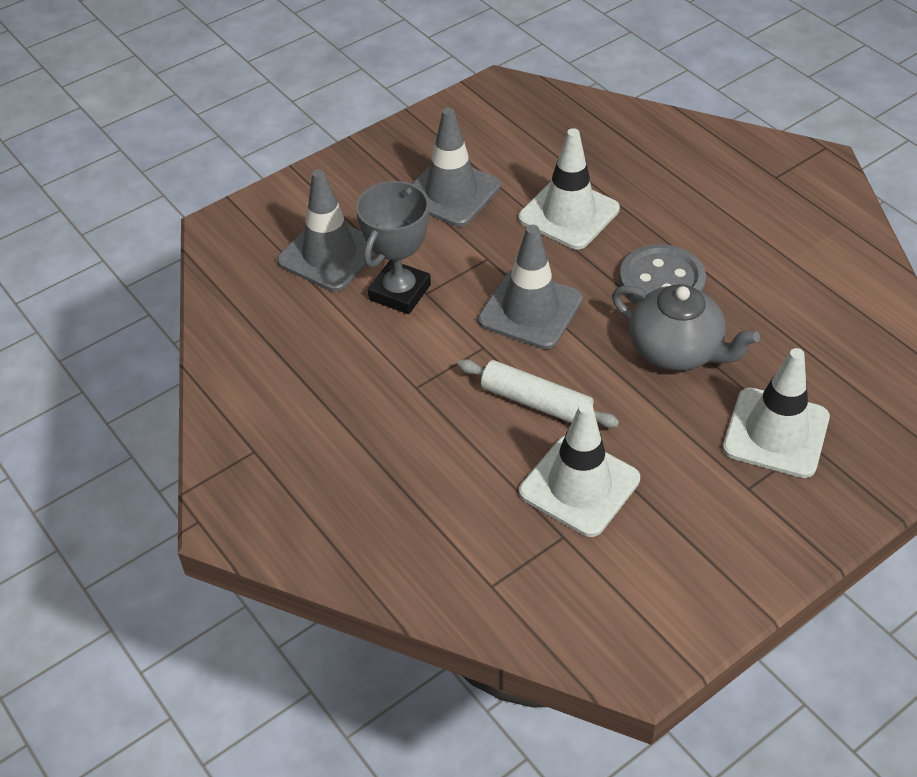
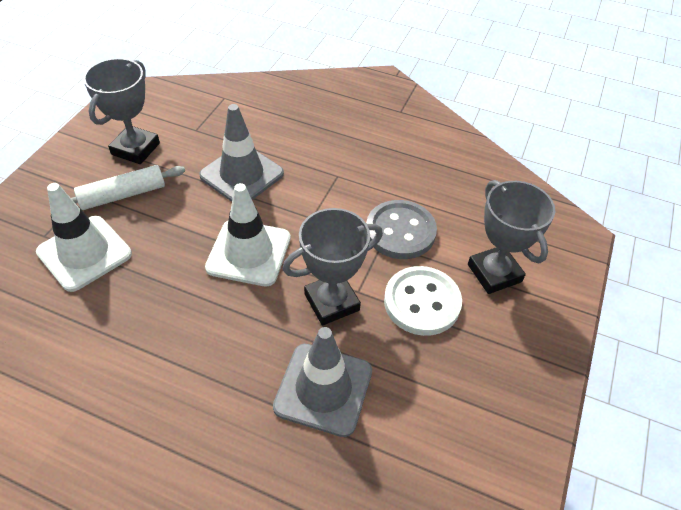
grey teapot: 1 -> 0
grey traffic cone: 3 -> 2
grey trophy: 1 -> 3
white button: 0 -> 1
white traffic cone: 3 -> 2

